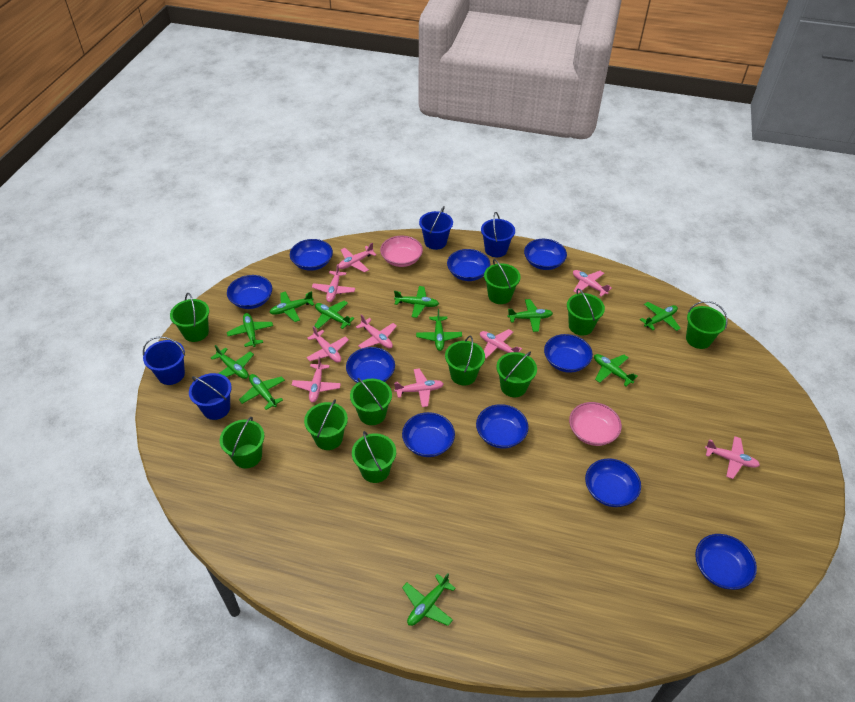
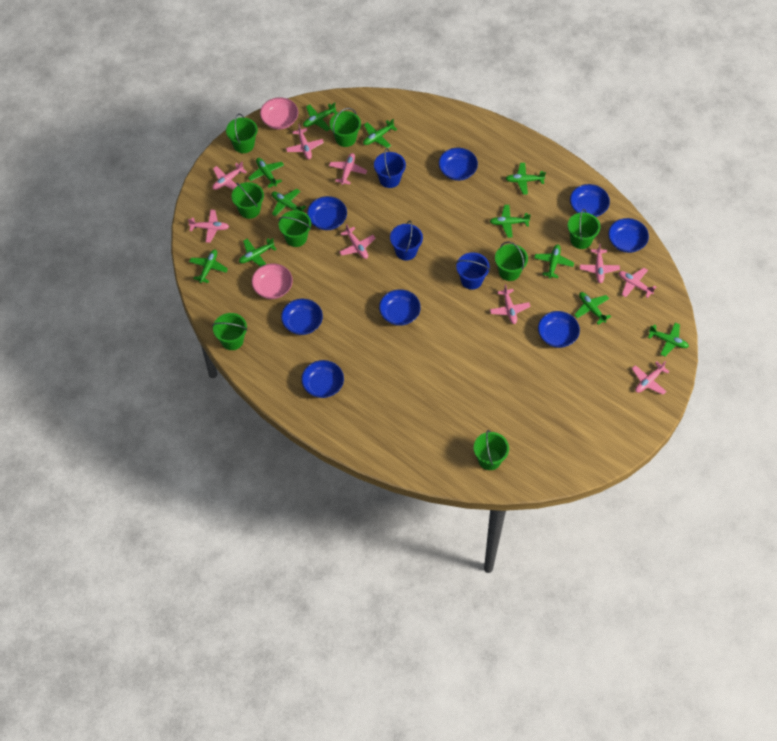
blue bowl: 10 -> 8
blue bucket: 4 -> 3
green bucket: 10 -> 8

